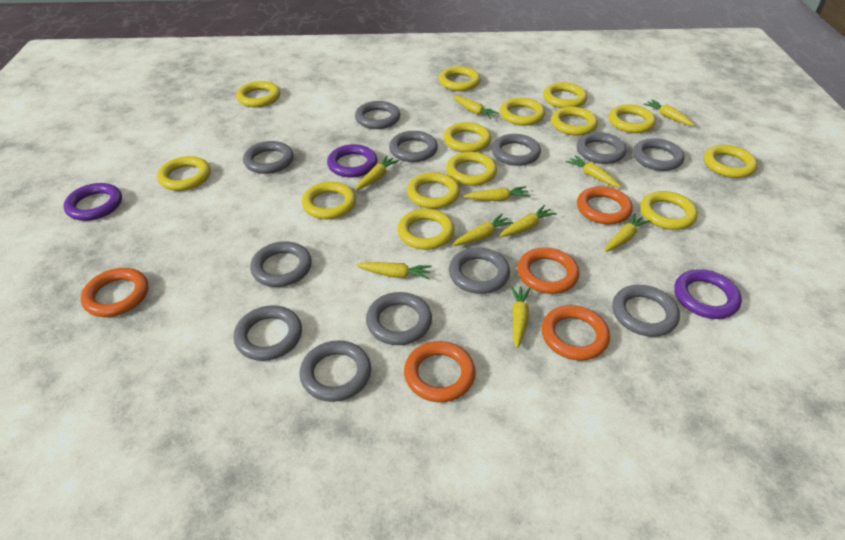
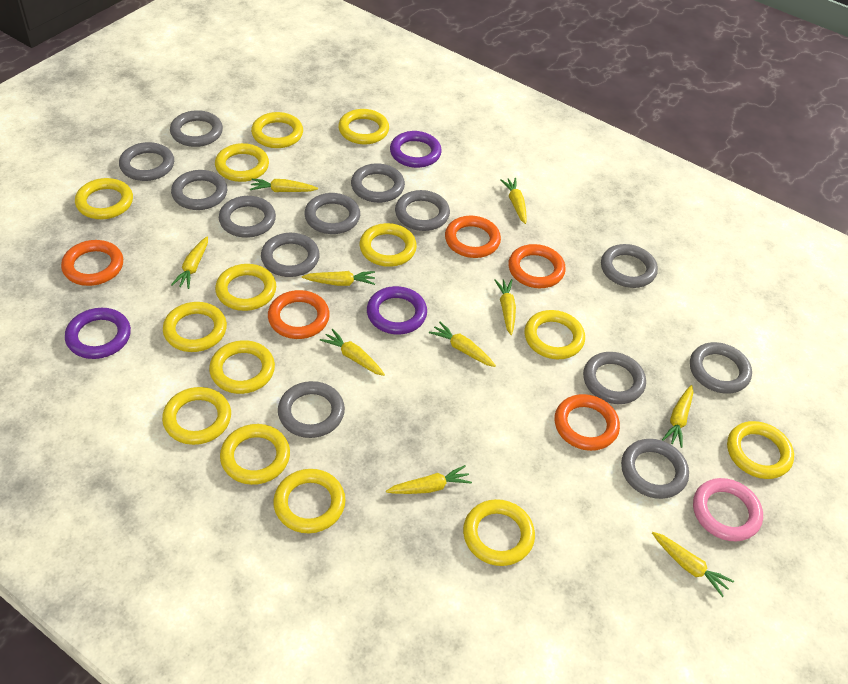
grey ring: 12 -> 13
pink ring: 0 -> 1

